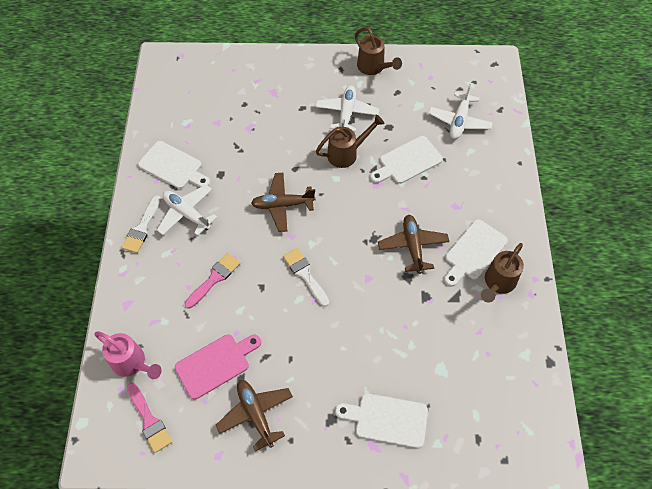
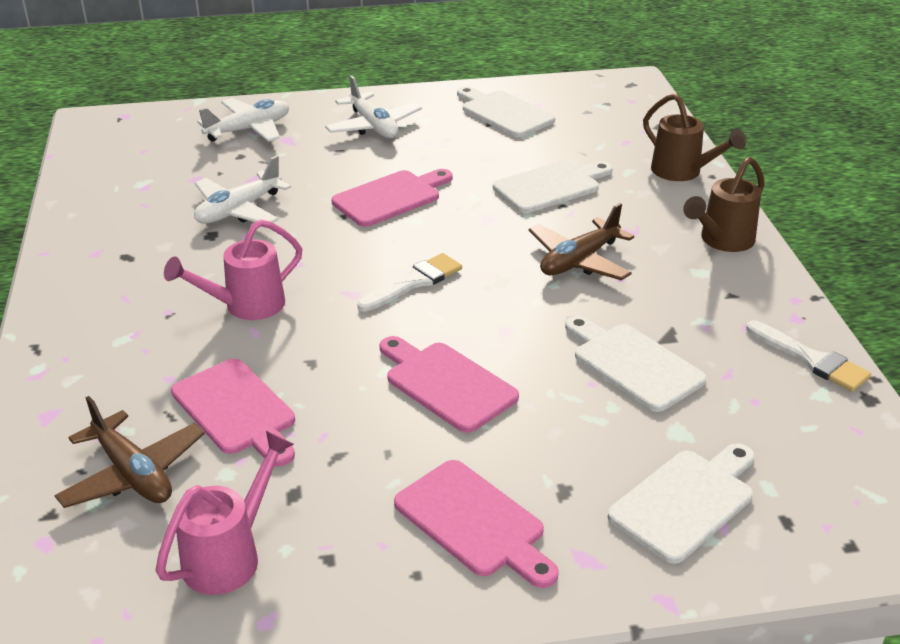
brown plane: 3 -> 2
brown watering can: 3 -> 2
pink brush: 2 -> 0
pink cutting board: 1 -> 4
pink watering can: 1 -> 2

